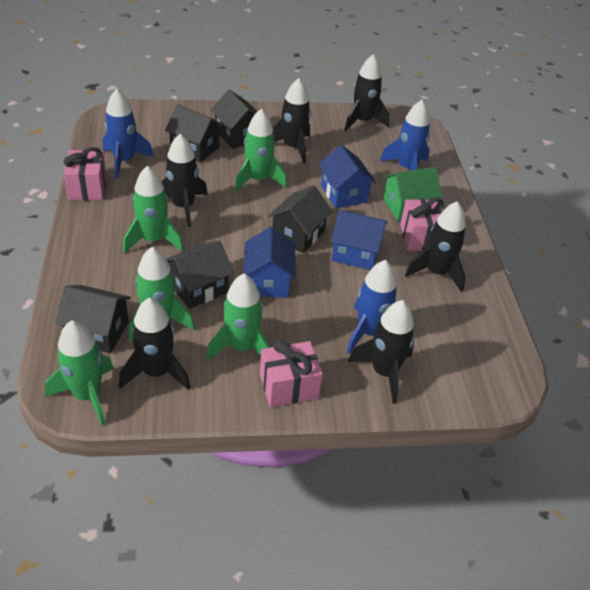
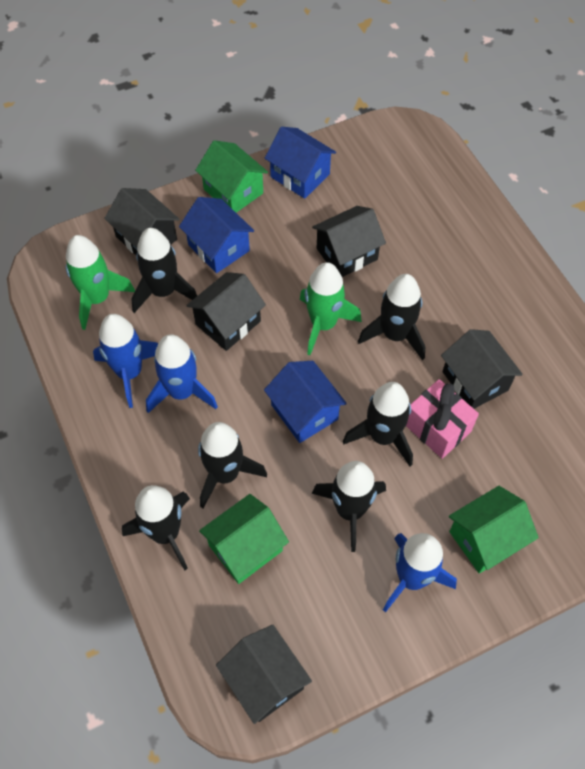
green house: 1 -> 3
green rocket: 5 -> 2
pink gift: 3 -> 1

